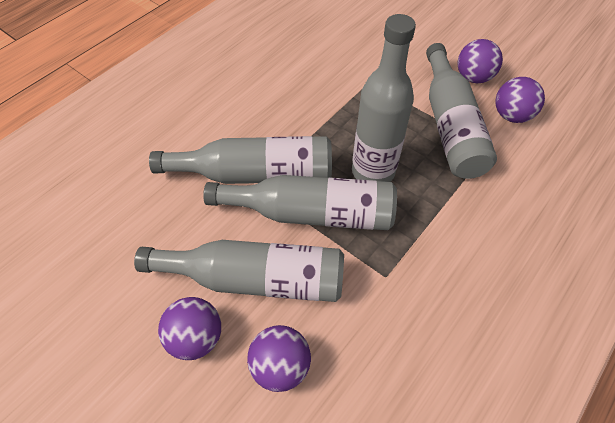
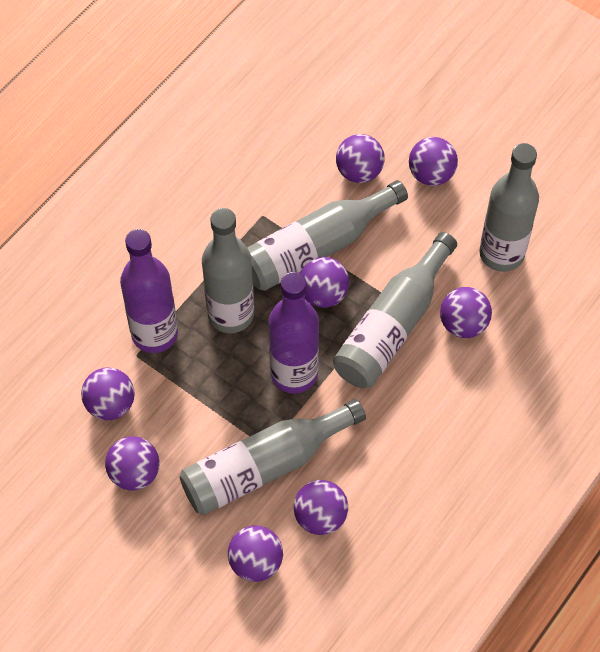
purple ball: 4 -> 8
purple bottle: 0 -> 2

